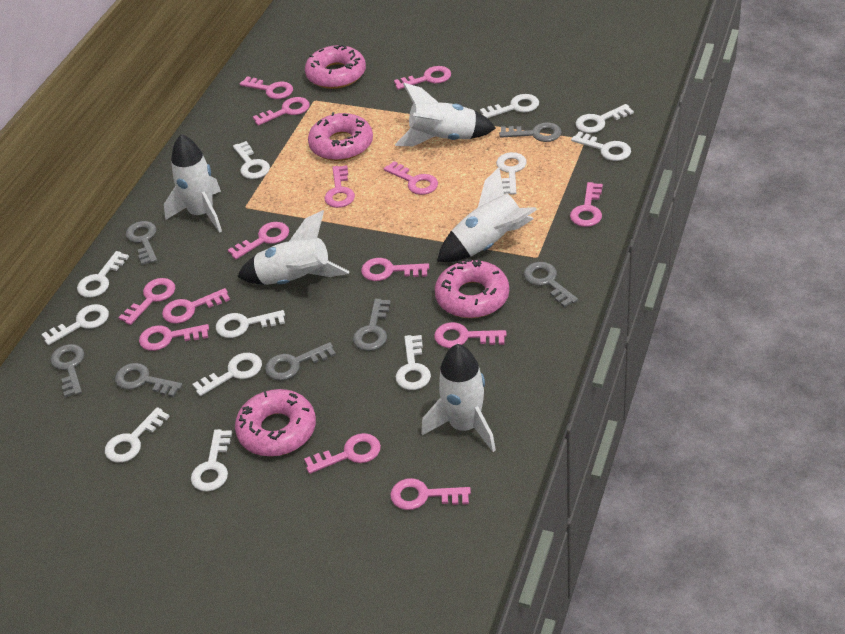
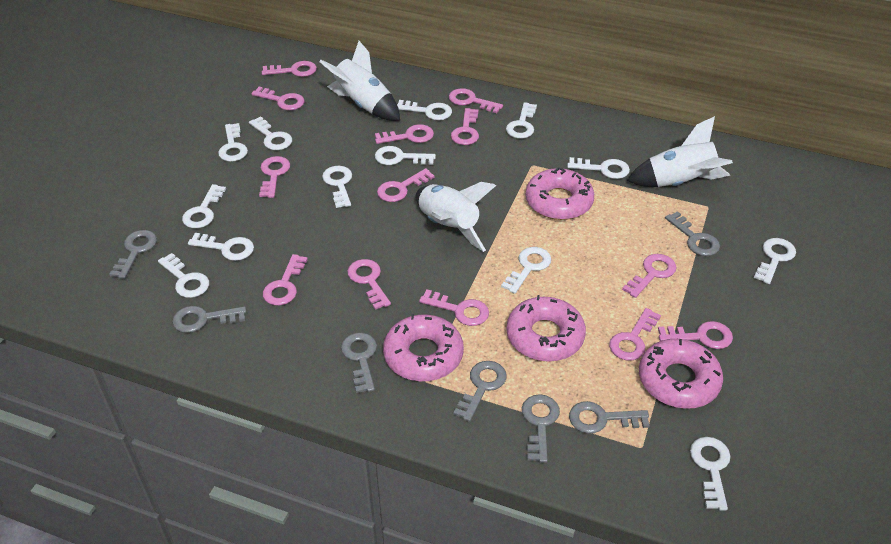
pink key: 14 -> 13
white key: 12 -> 13
white rocket: 5 -> 3

